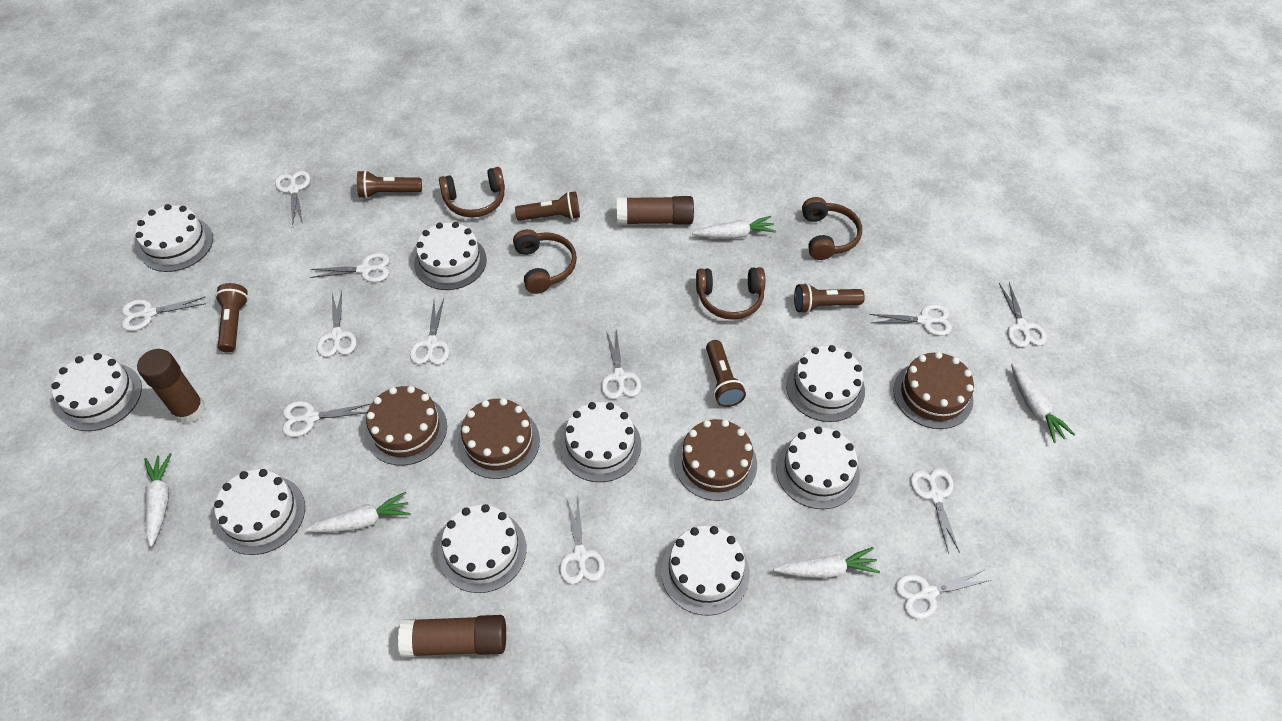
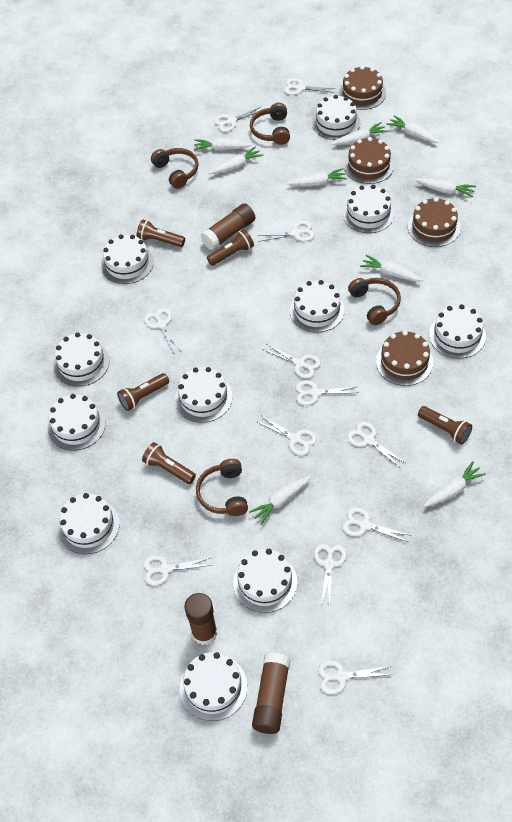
white cake: 9 -> 11
white carrot: 5 -> 9

